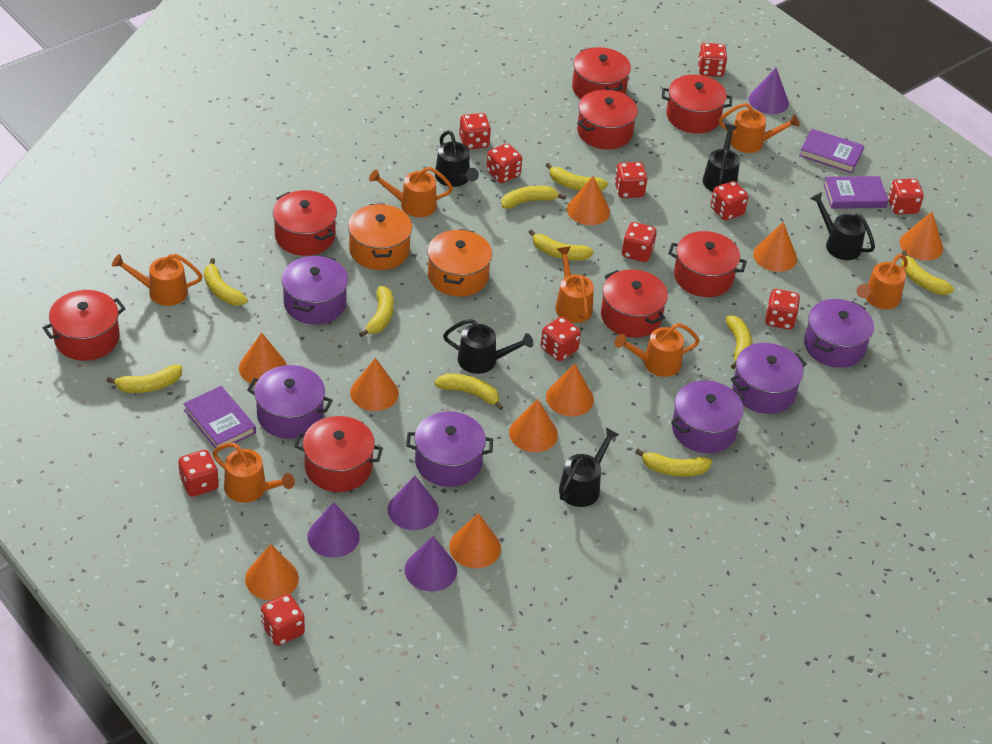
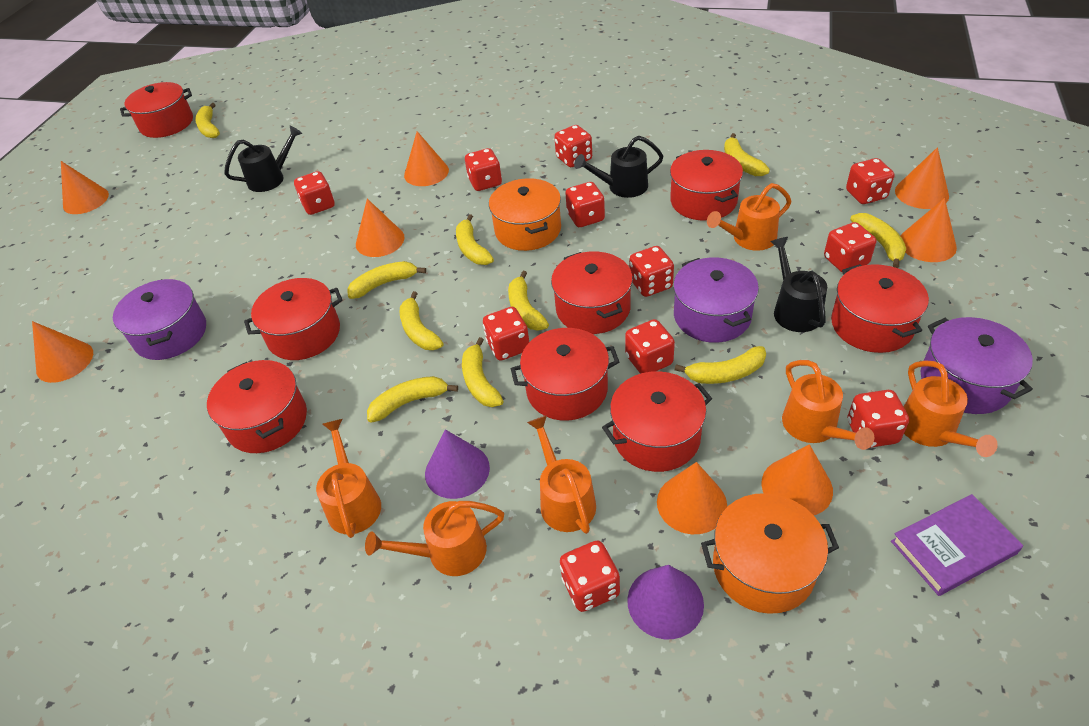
black watering can: 5 -> 3
orange cone: 9 -> 8
orange watering can: 7 -> 6
purple book: 3 -> 1
purple cone: 4 -> 2
purple pot: 6 -> 3

